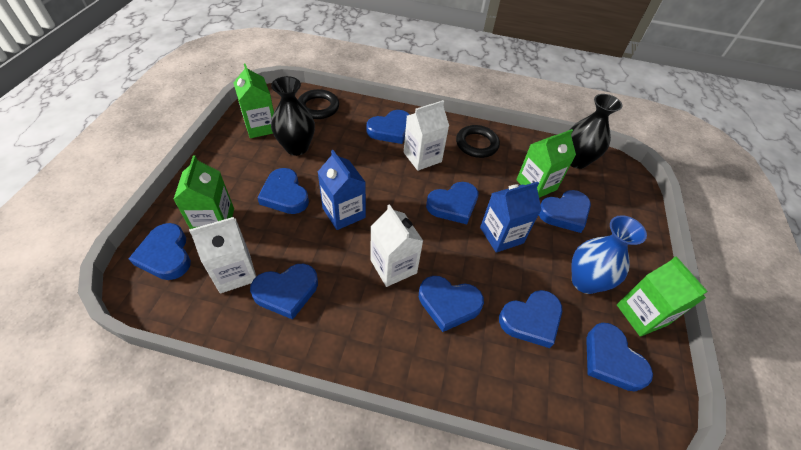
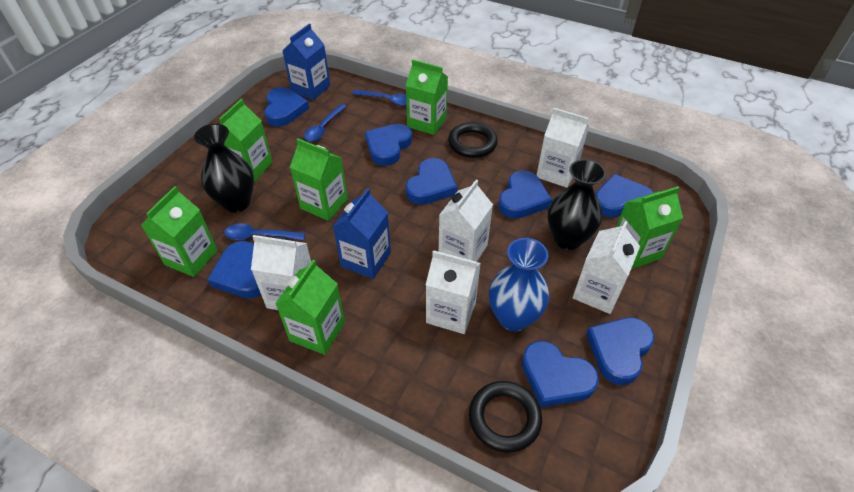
blue heart: 9 -> 8
blue spoon: 0 -> 3
green carton: 4 -> 6
white carton: 3 -> 5

